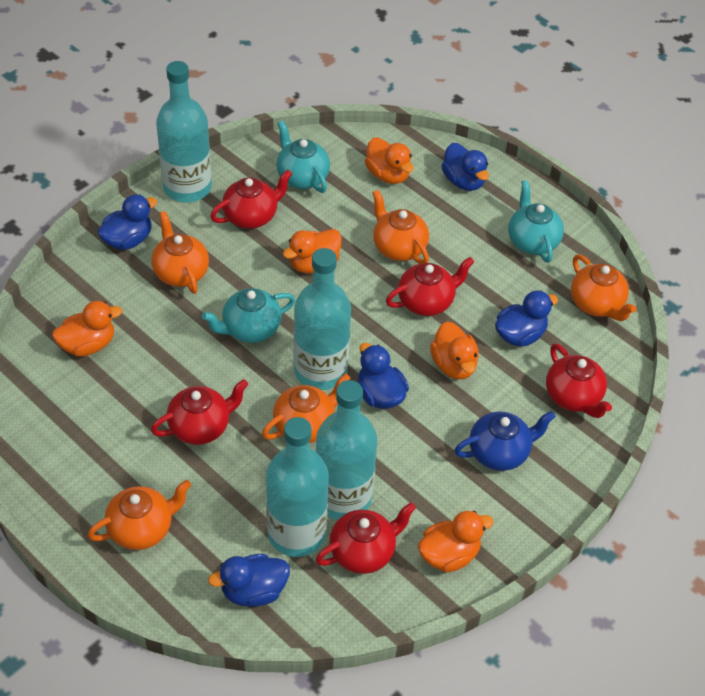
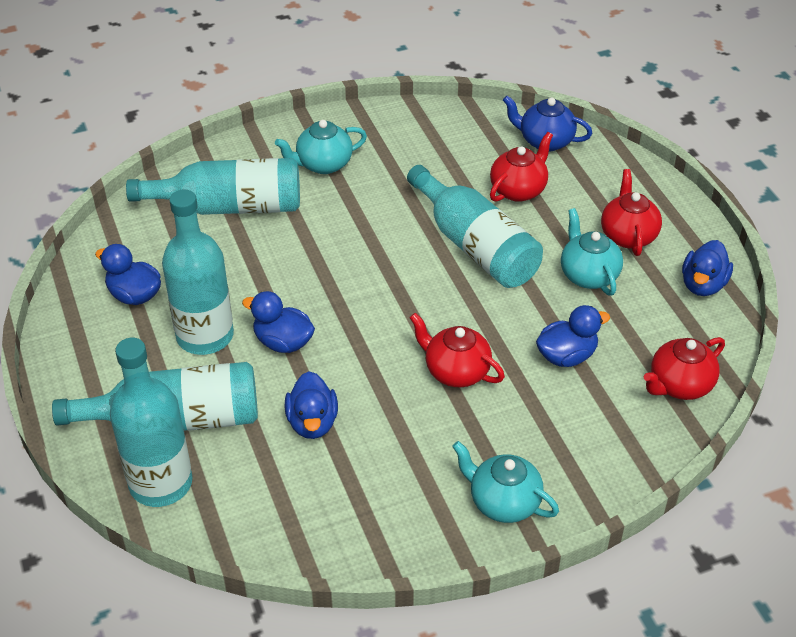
orange duck: 5 -> 0
orange teapot: 5 -> 0
red teapot: 5 -> 4
turquoise bottle: 4 -> 5

